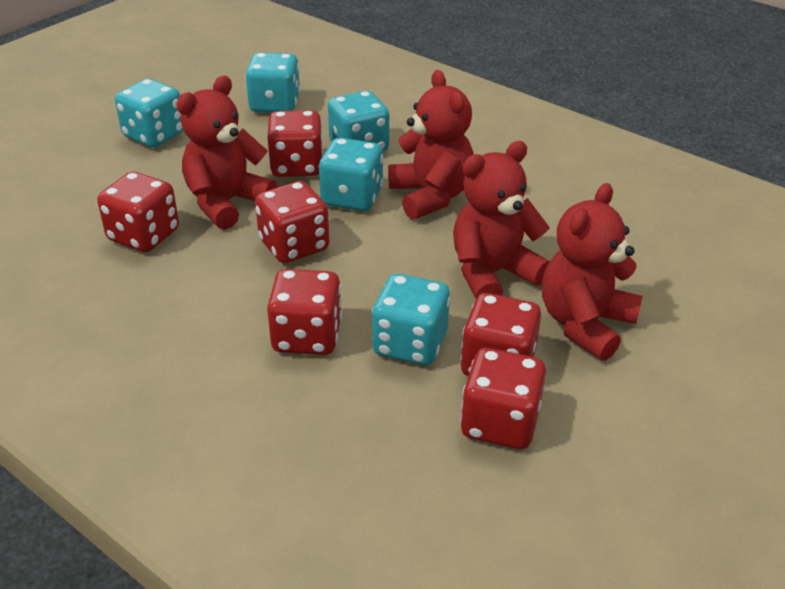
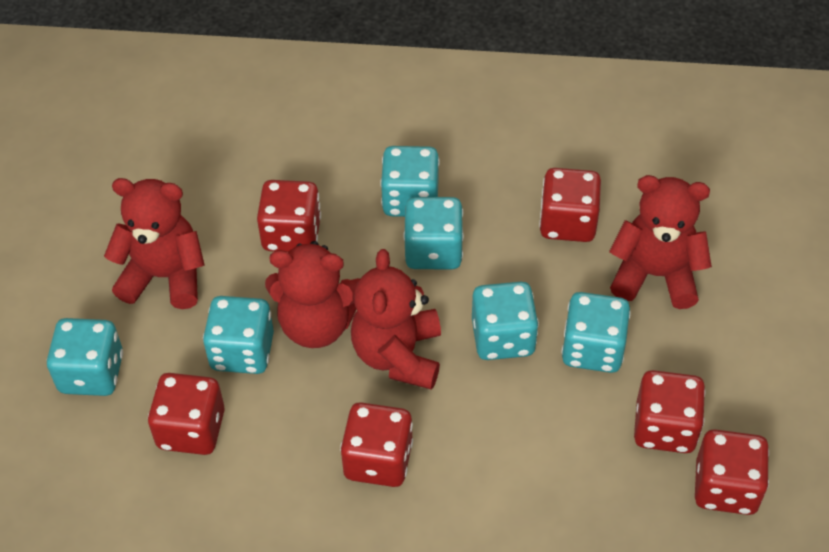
turquoise dice: 5 -> 6

